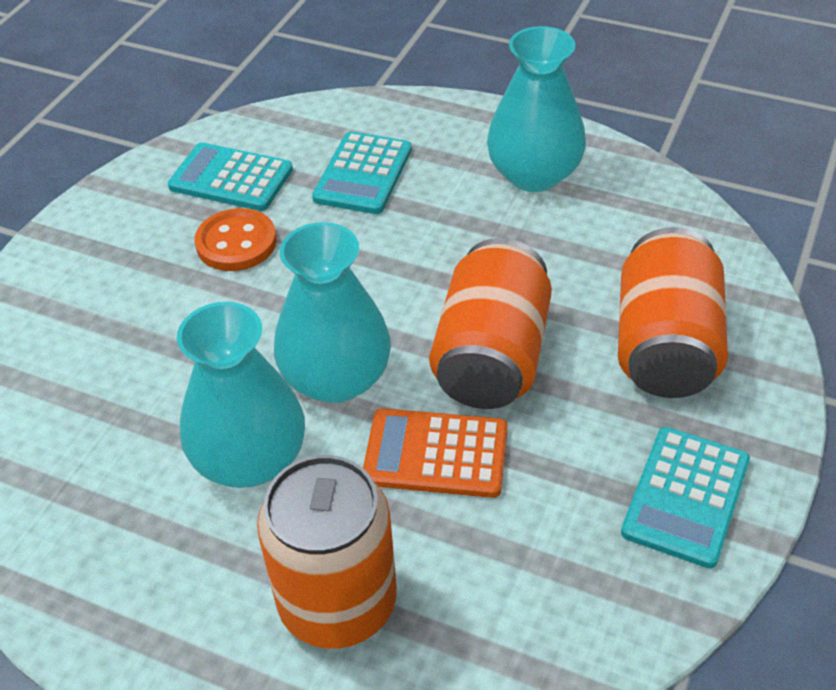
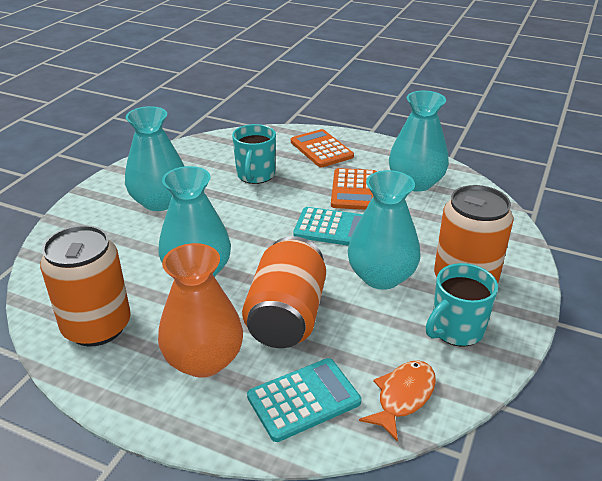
orange button: 1 -> 0
orange calculator: 1 -> 2
orange fish: 0 -> 1
orange vase: 0 -> 1
turquoise calculator: 3 -> 2
turquoise mug: 0 -> 2
turquoise vase: 3 -> 4

